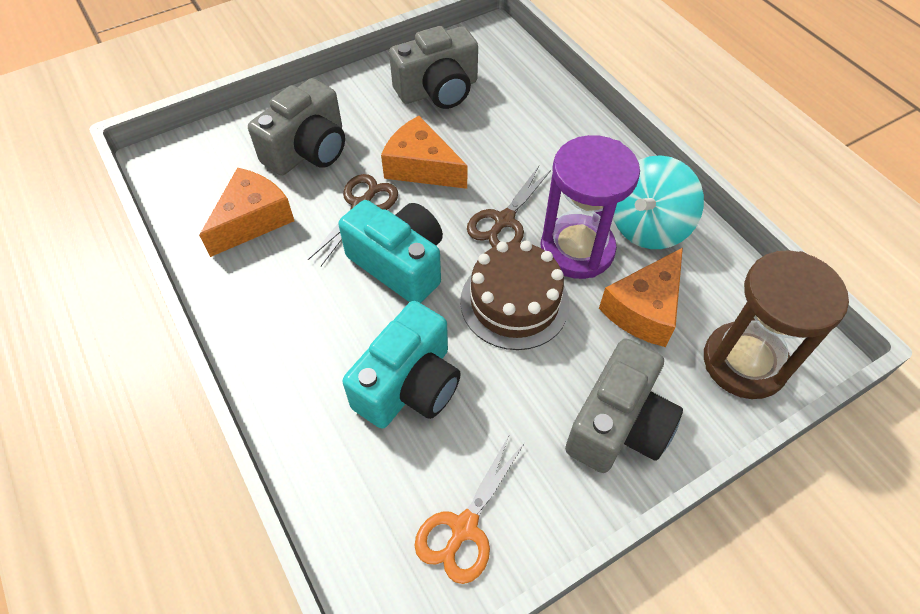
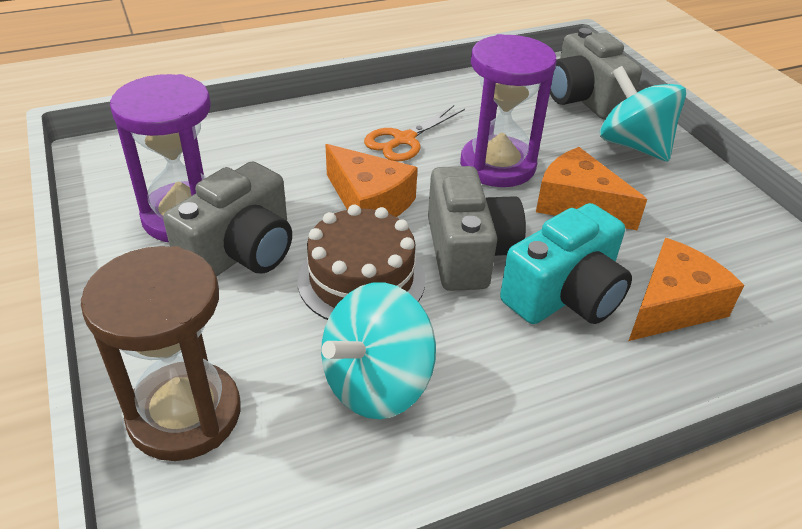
brown scissors: 2 -> 0
purple hourglass: 1 -> 2
turquoise camera: 2 -> 1
turquoise spinning top: 1 -> 2

